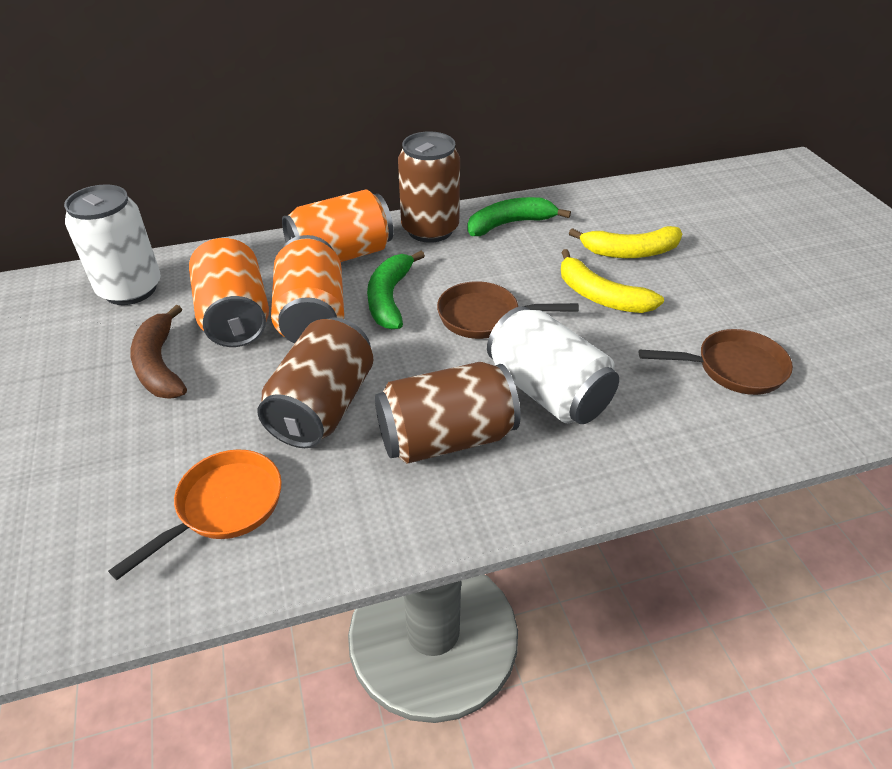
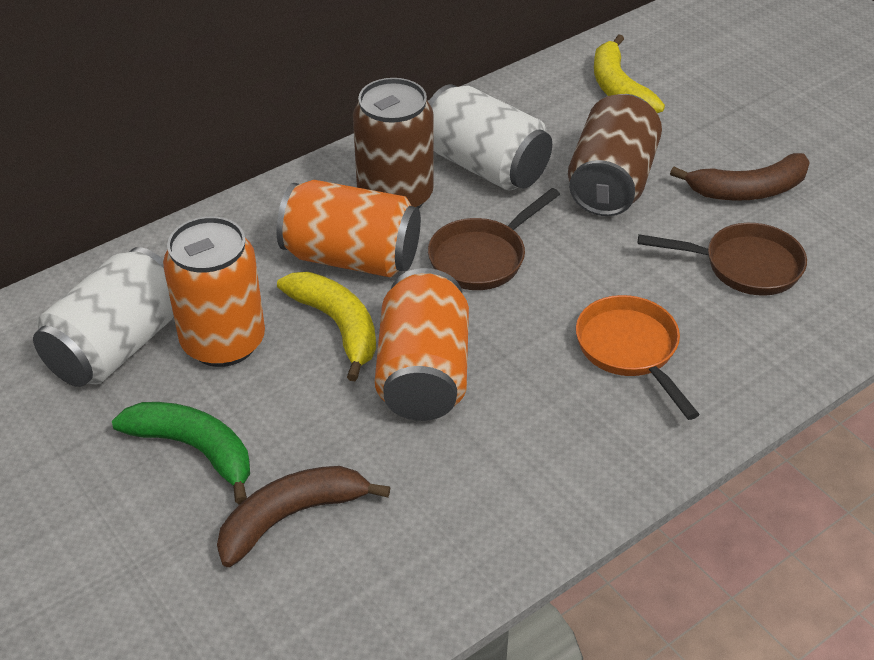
brown banana: 1 -> 2
brown can: 3 -> 2
green banana: 2 -> 1

